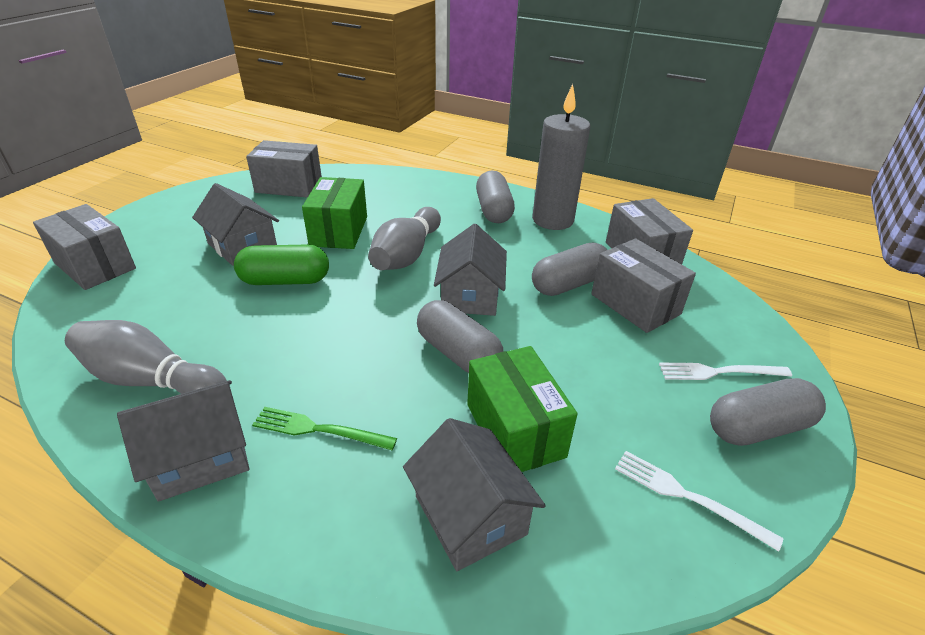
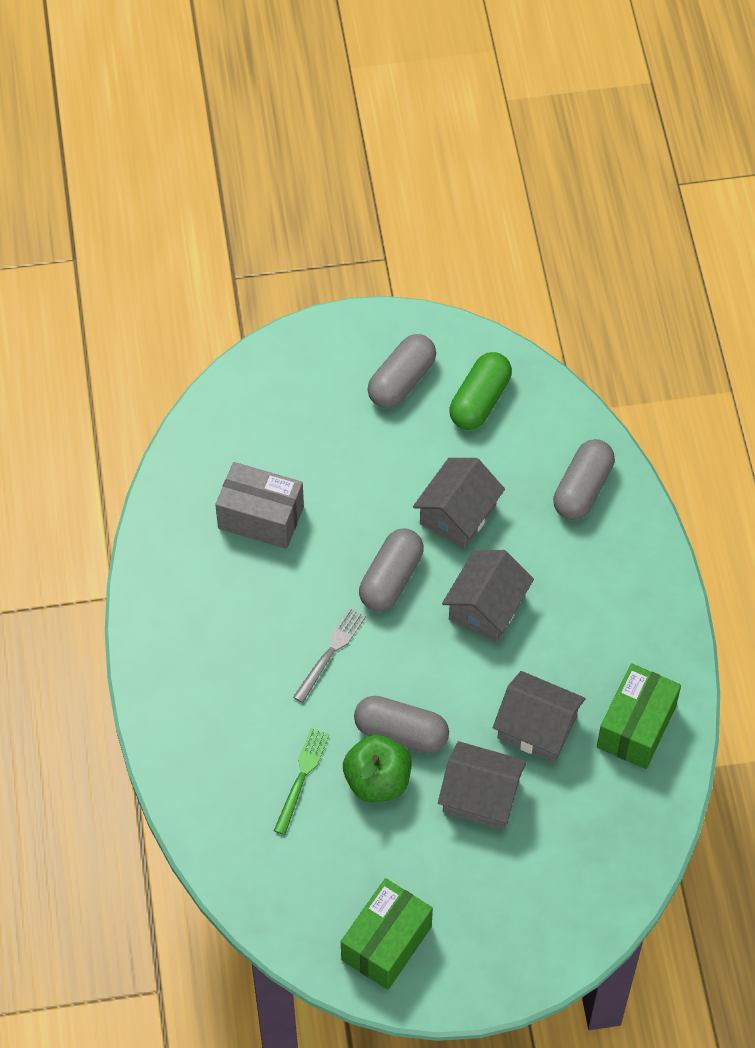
green apple: 0 -> 1
grey bowling pin: 2 -> 0
grey box: 4 -> 1
grey candle: 1 -> 0
grey fork: 0 -> 1
white fork: 2 -> 0

